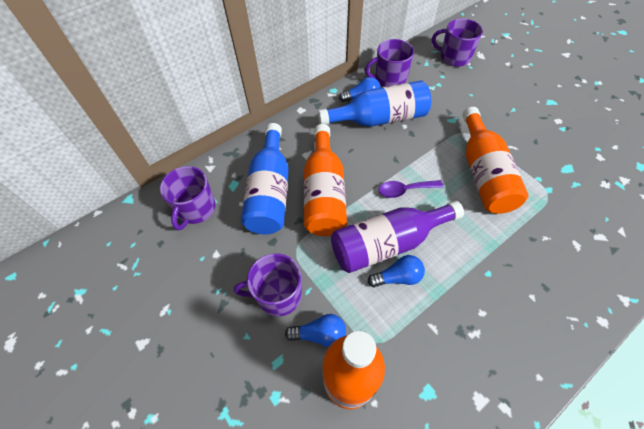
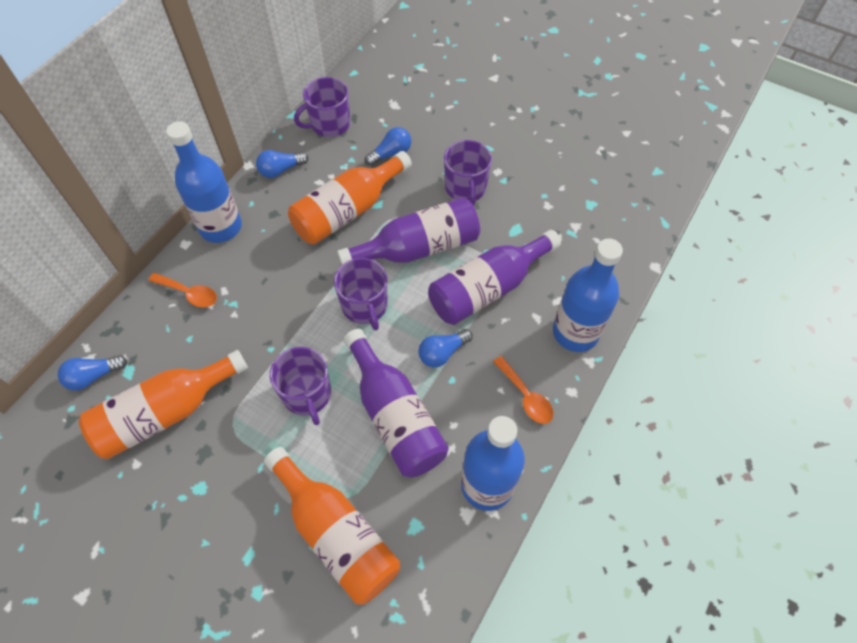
blue bottle: 2 -> 3
blue light bulb: 3 -> 4
orange spoon: 0 -> 2
purple bottle: 1 -> 3
purple spoon: 1 -> 0

